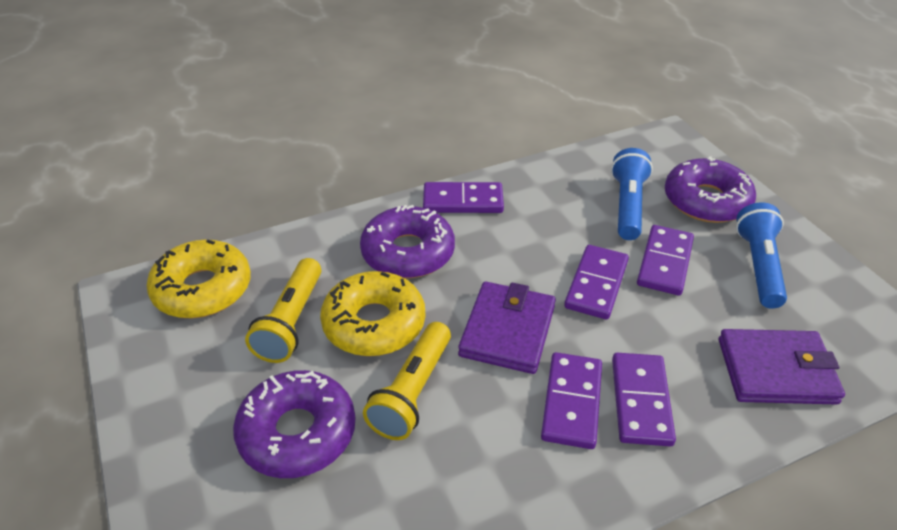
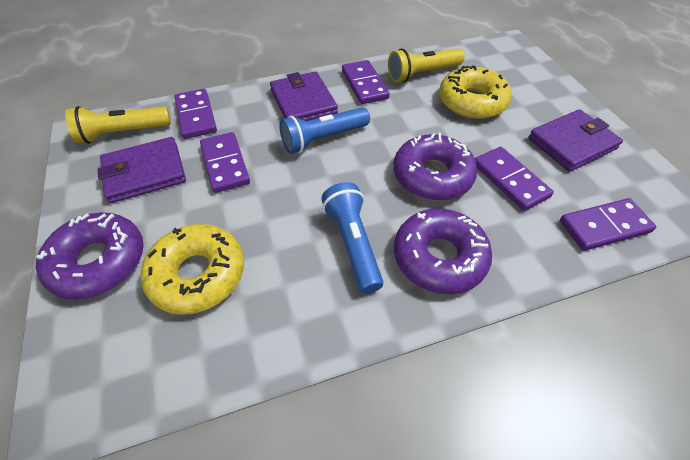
purple wallet: 2 -> 3

